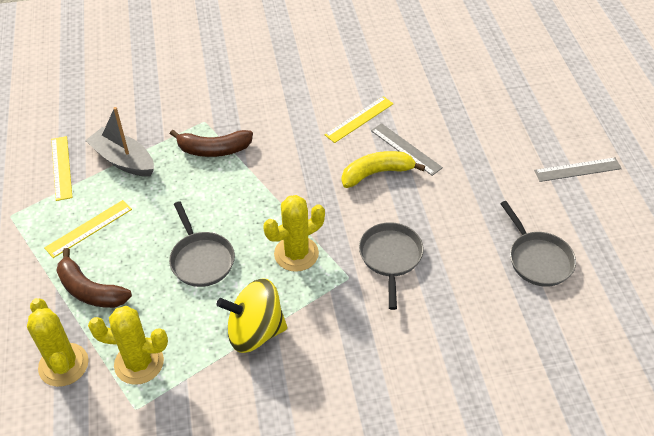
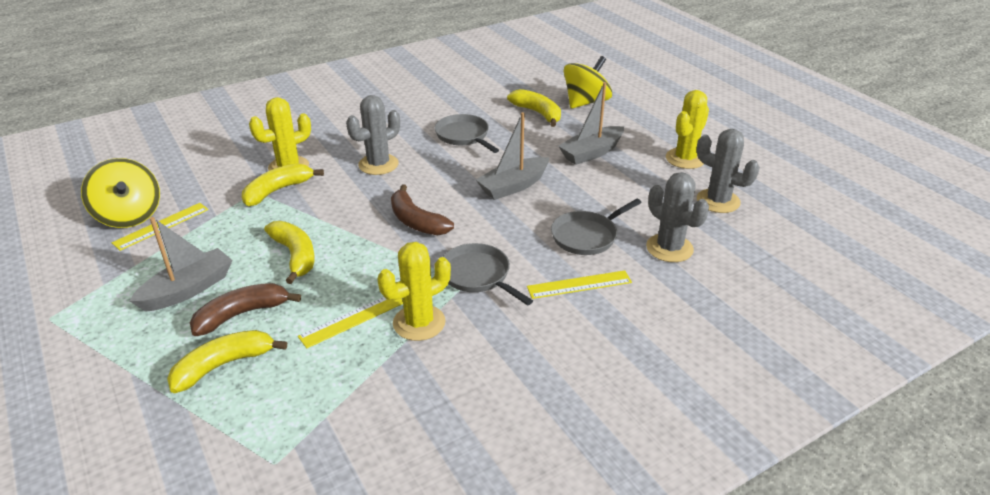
grey boat: 1 -> 3
grey cactus: 0 -> 3
grey ruler: 2 -> 0
yellow banana: 1 -> 4
yellow spinning top: 1 -> 2

